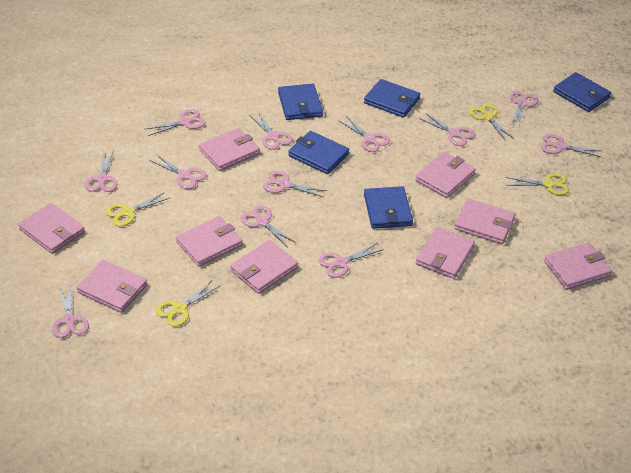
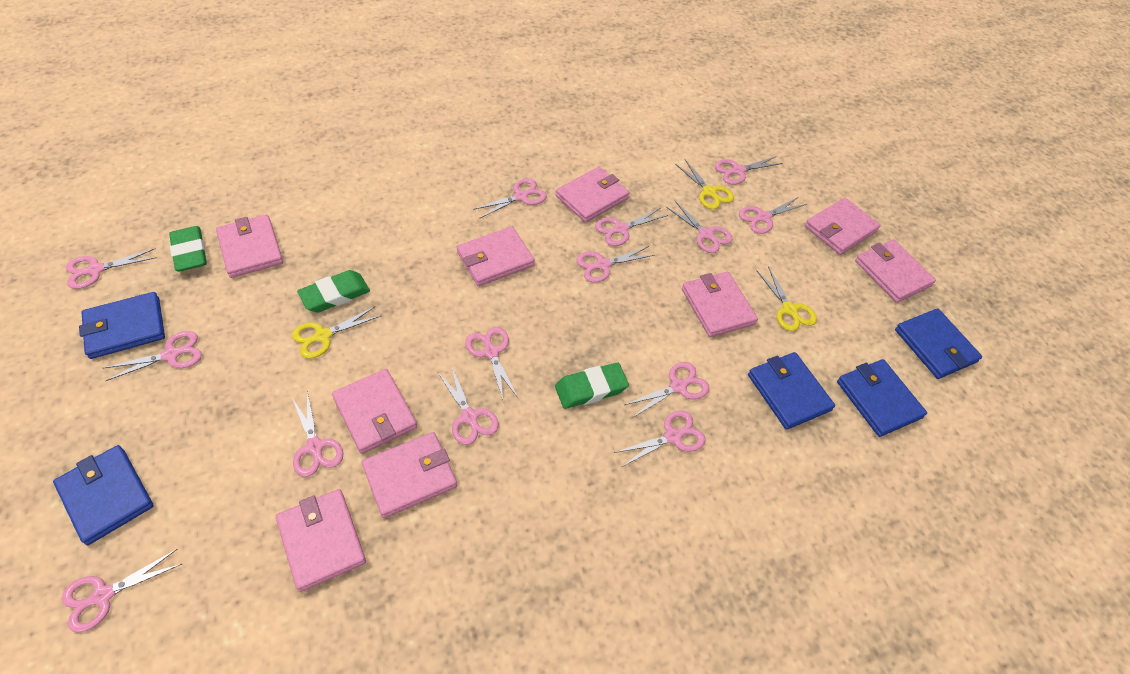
green eraser: 0 -> 3
pink scissors: 12 -> 14
yellow scissors: 4 -> 3

